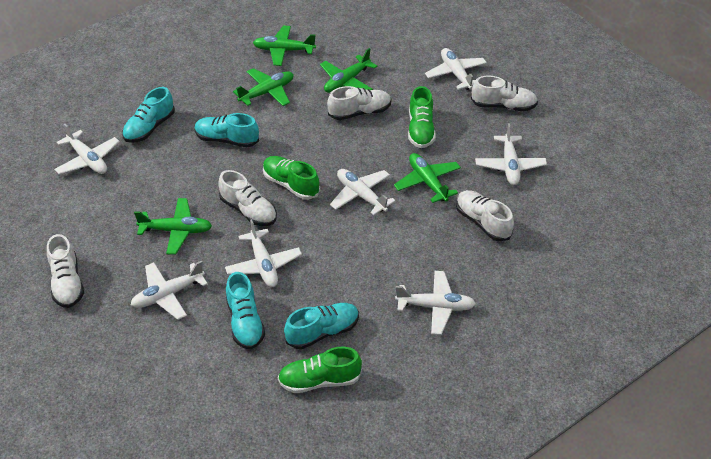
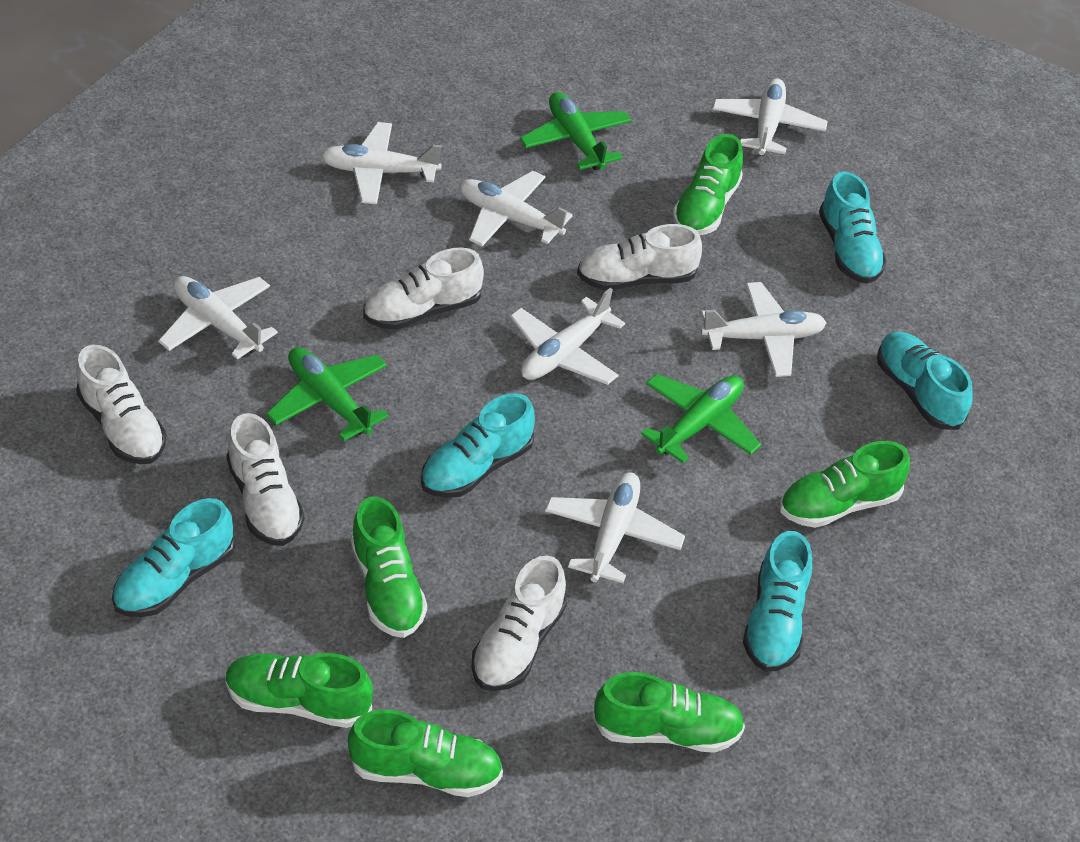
green plane: 5 -> 3
green shoe: 3 -> 6
turquoise shoe: 4 -> 5

